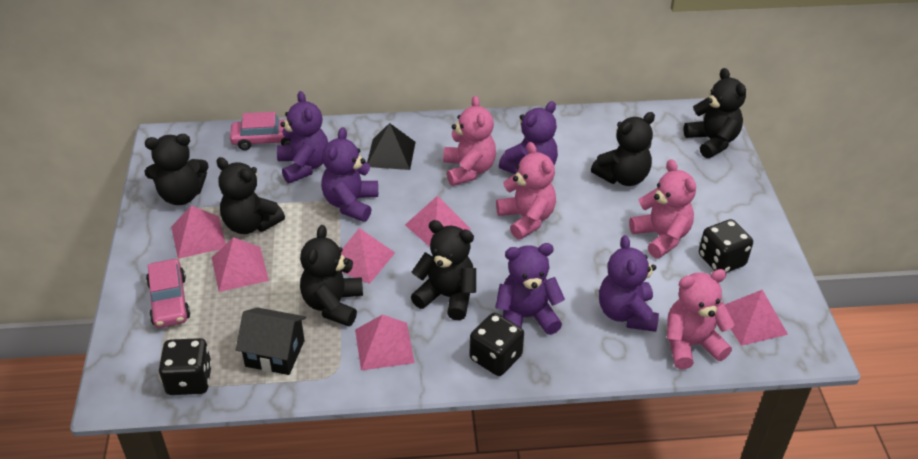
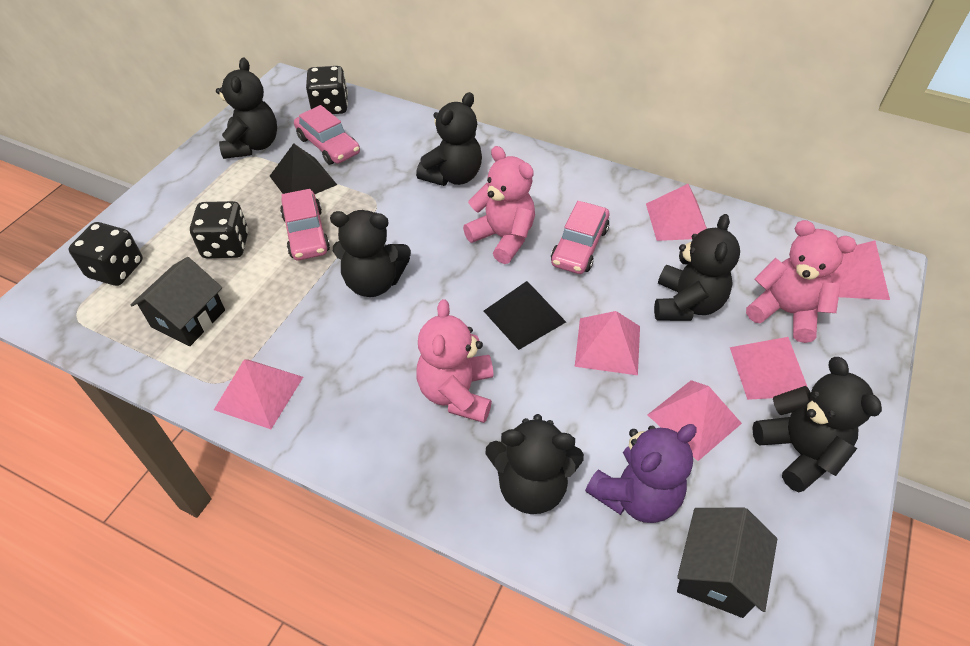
black house: 1 -> 2
black pyramid: 1 -> 2
pink car: 2 -> 3
pink teddy bear: 4 -> 3
purple teddy bear: 5 -> 1

